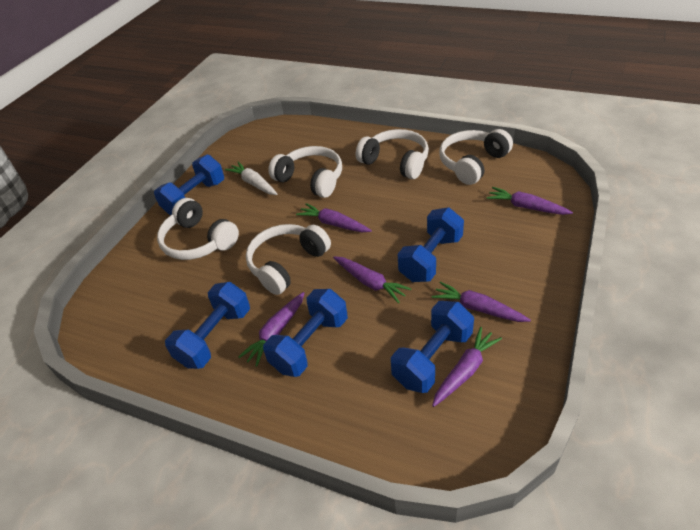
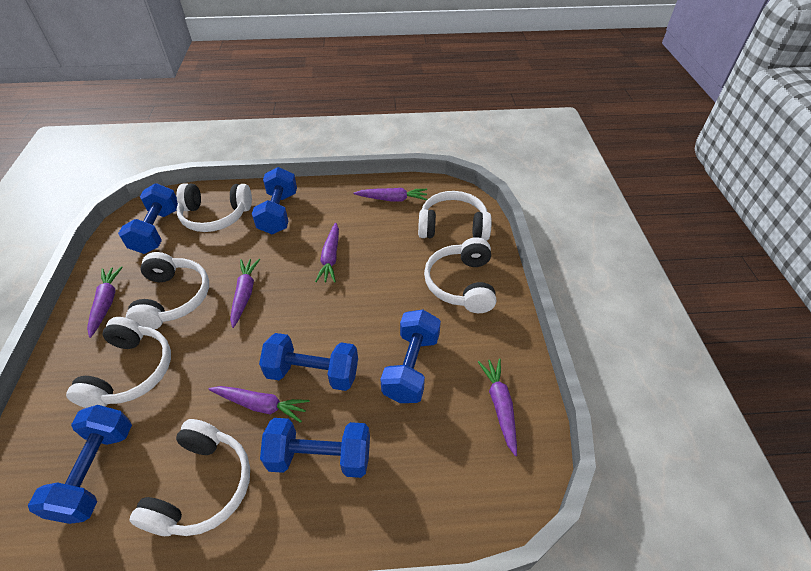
blue dumbbell: 5 -> 6
white carrot: 1 -> 0
white headphones: 5 -> 6

